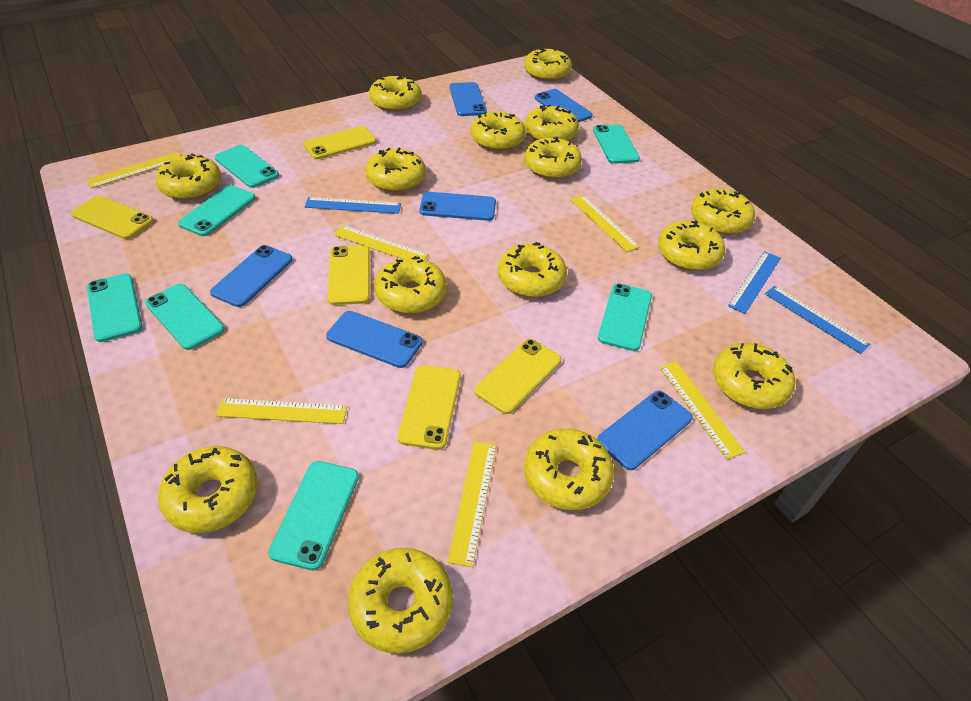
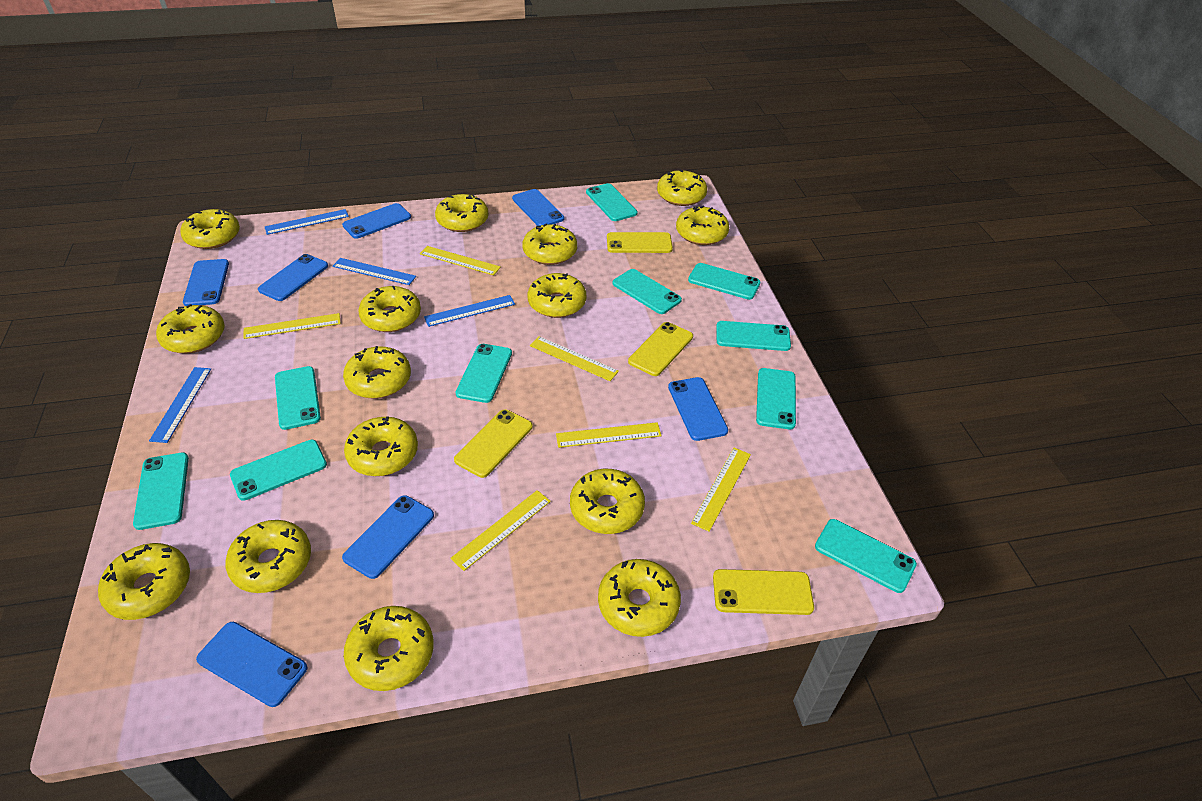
blue phone: 6 -> 7
blue ruler: 3 -> 4
turquoise phone: 7 -> 10
yellow phone: 5 -> 4

